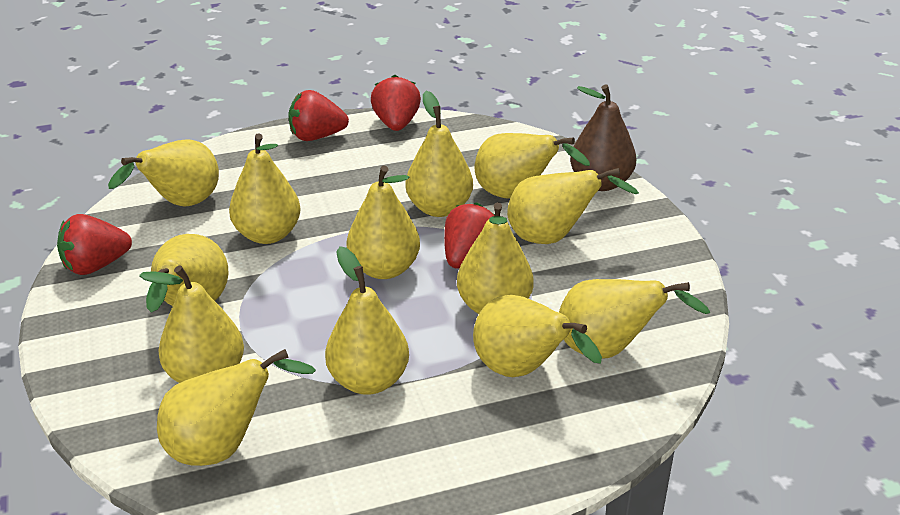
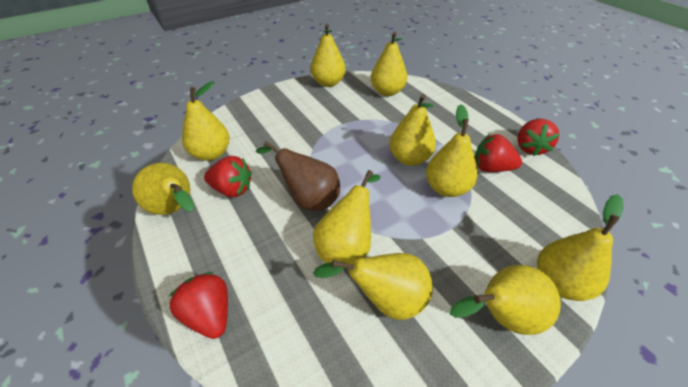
yellow pear: 13 -> 10

